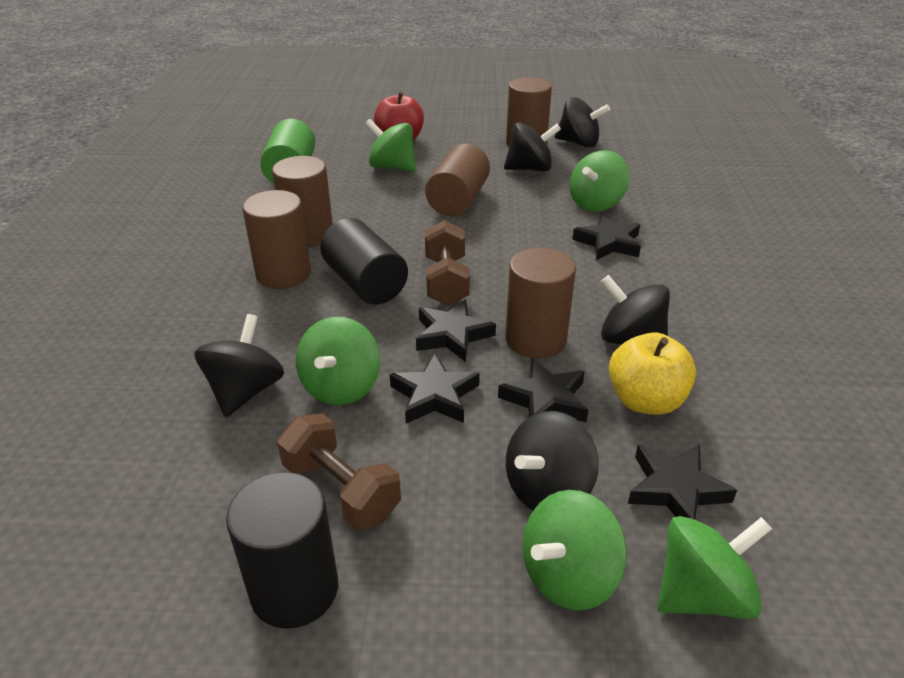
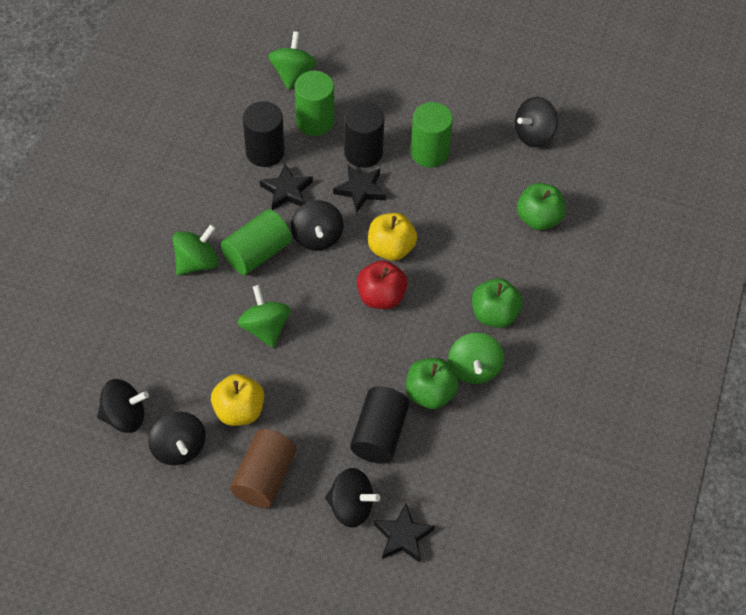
black cylinder: 2 -> 3
black star: 5 -> 3
brown cylinder: 5 -> 1
brown dumbbell: 2 -> 0
green apple: 0 -> 3
green cylinder: 1 -> 3
green spinning top: 5 -> 4
yellow apple: 1 -> 2

